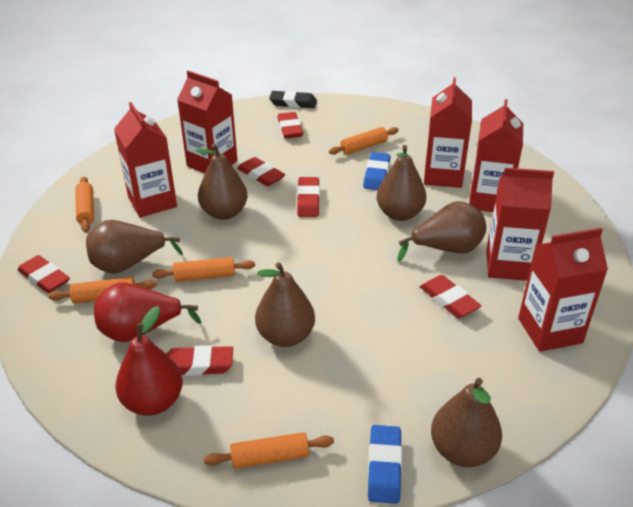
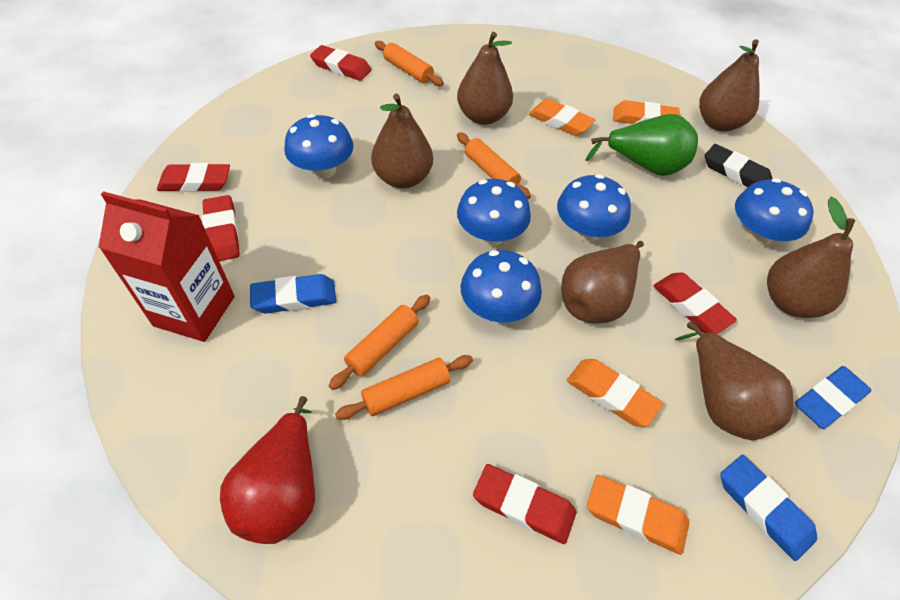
blue eraser: 2 -> 3
blue mushroom: 0 -> 5
green pear: 0 -> 1
orange eraser: 0 -> 4
orange rolling pin: 5 -> 4
red carton: 6 -> 1
red eraser: 6 -> 5
red pear: 2 -> 1

